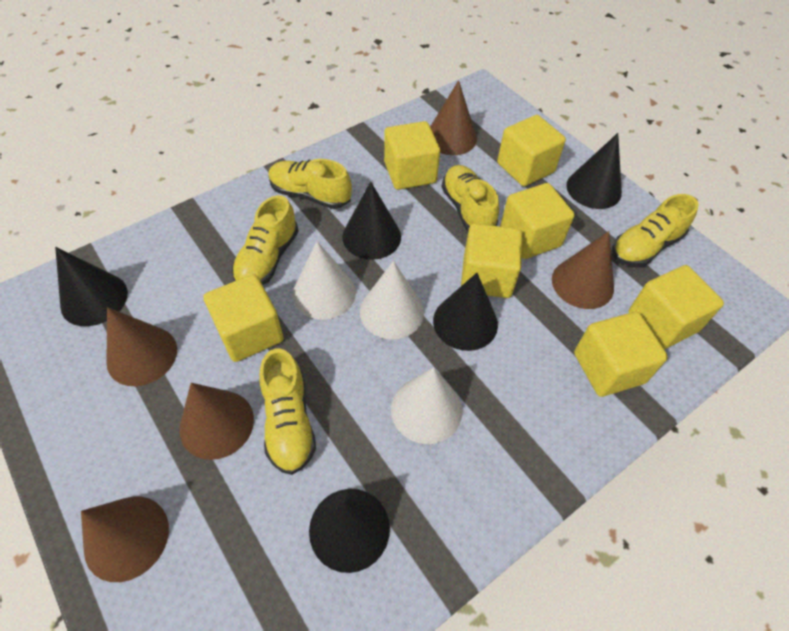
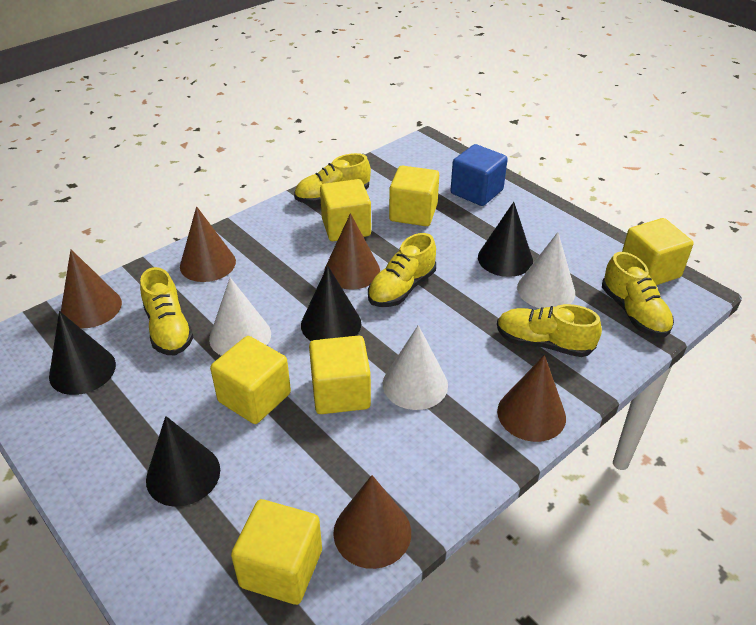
black cone: 5 -> 4
blue cube: 0 -> 1
yellow cube: 7 -> 6

